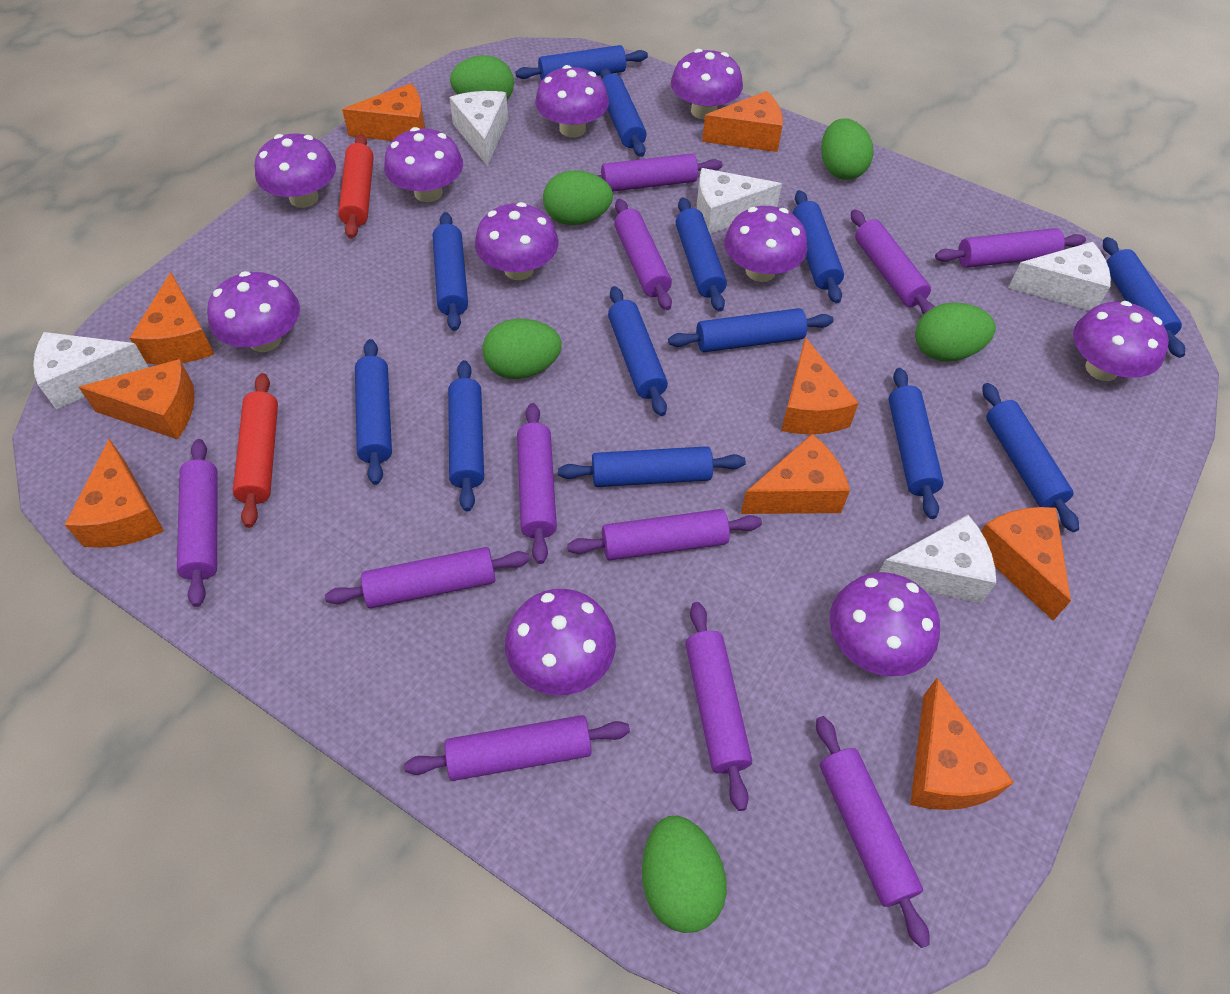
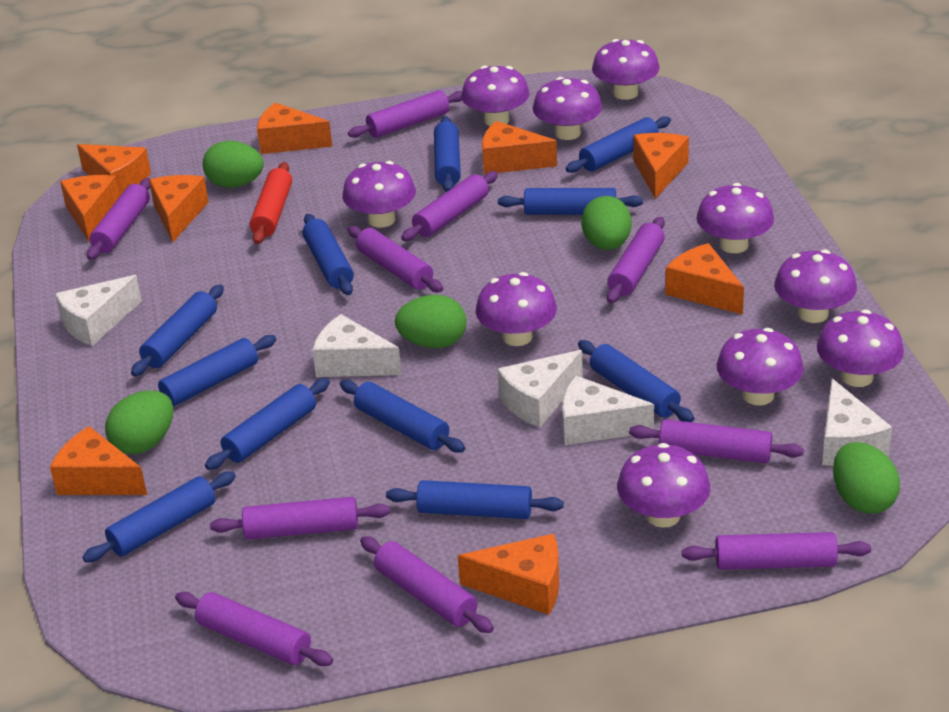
blue rolling pin: 13 -> 11
green egg: 6 -> 5
purple rolling pin: 11 -> 10
red rolling pin: 2 -> 1

